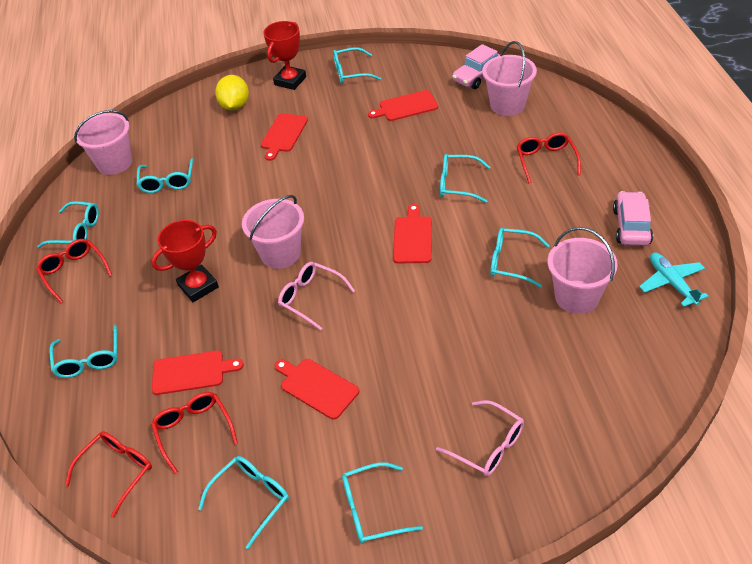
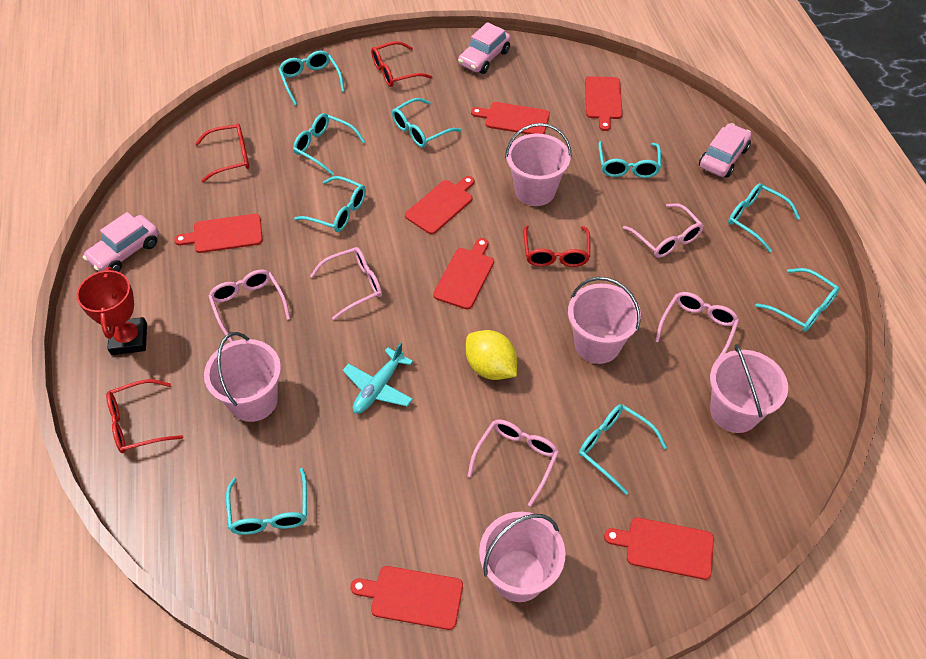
pink bucket: 4 -> 5
pink car: 2 -> 3
pink glasses: 2 -> 5
red cutting board: 5 -> 7
red trophy: 2 -> 1
turquoise glasses: 8 -> 9

